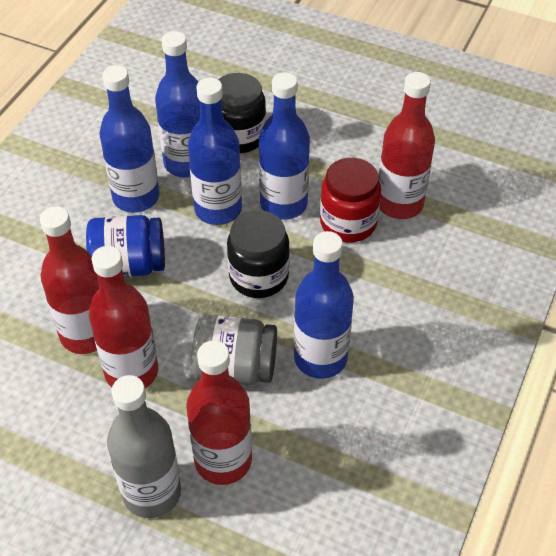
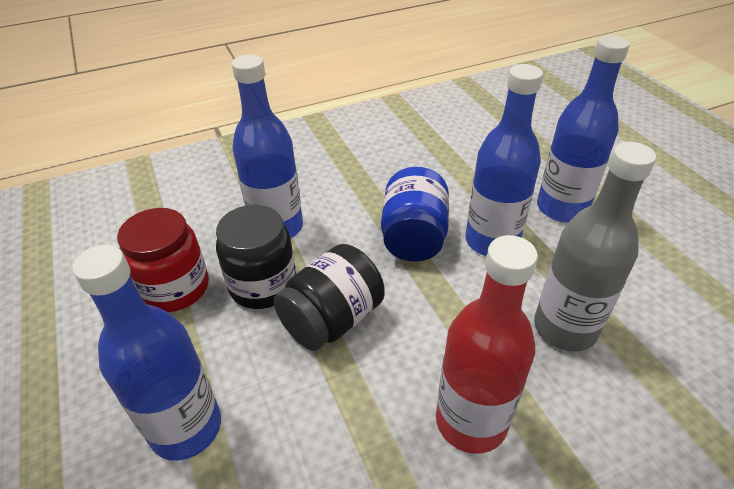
blue bottle: 5 -> 4
grey jar: 1 -> 0
red bottle: 4 -> 1

